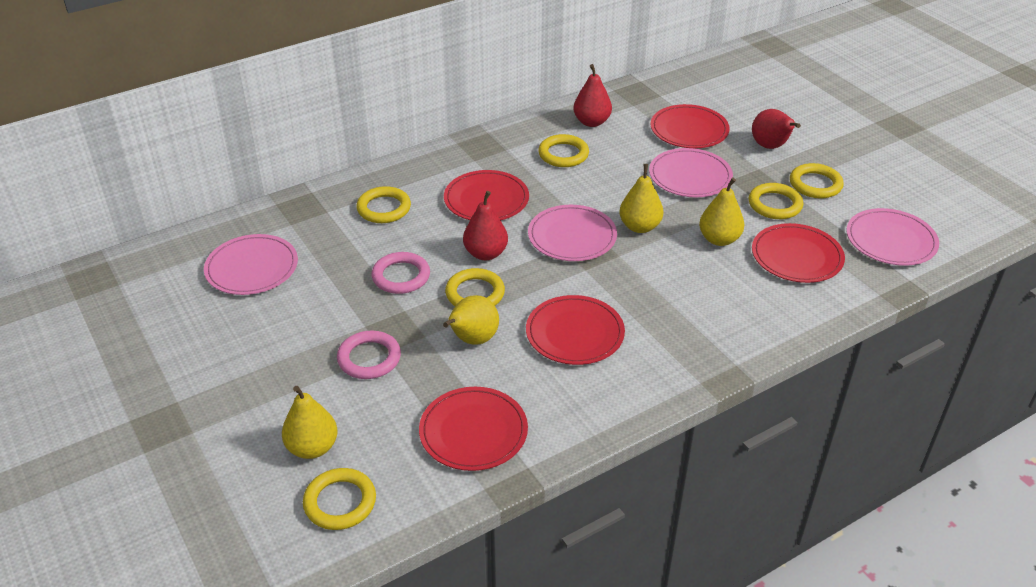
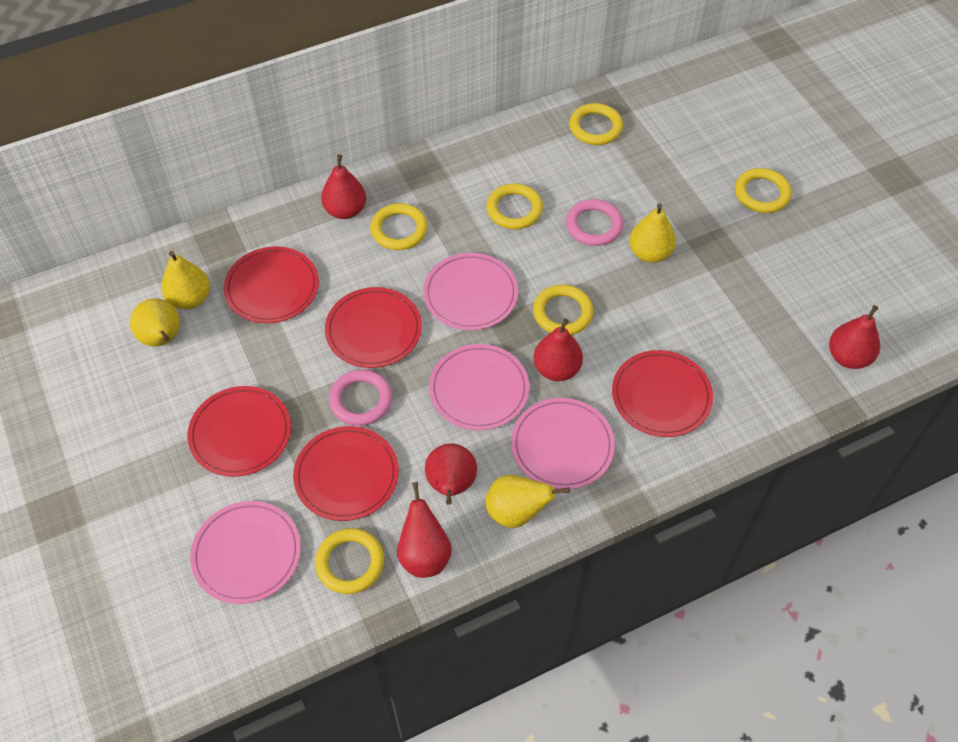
red pear: 3 -> 5

